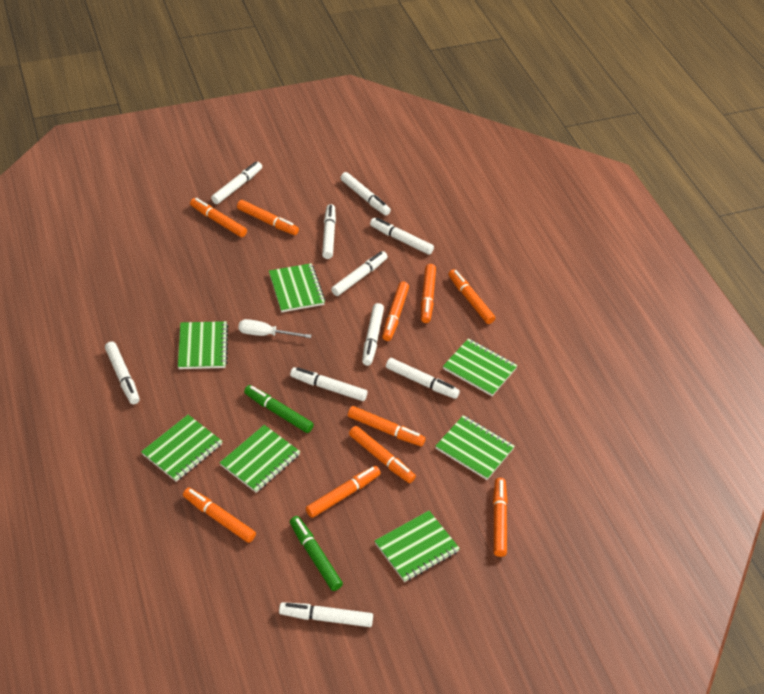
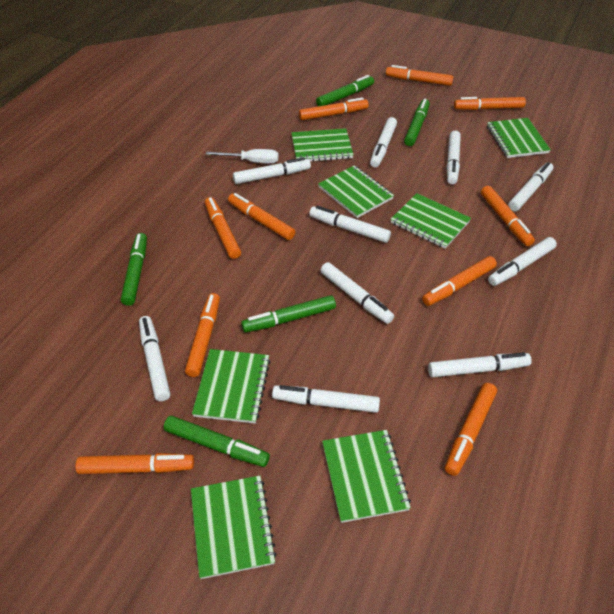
green marker: 2 -> 5

